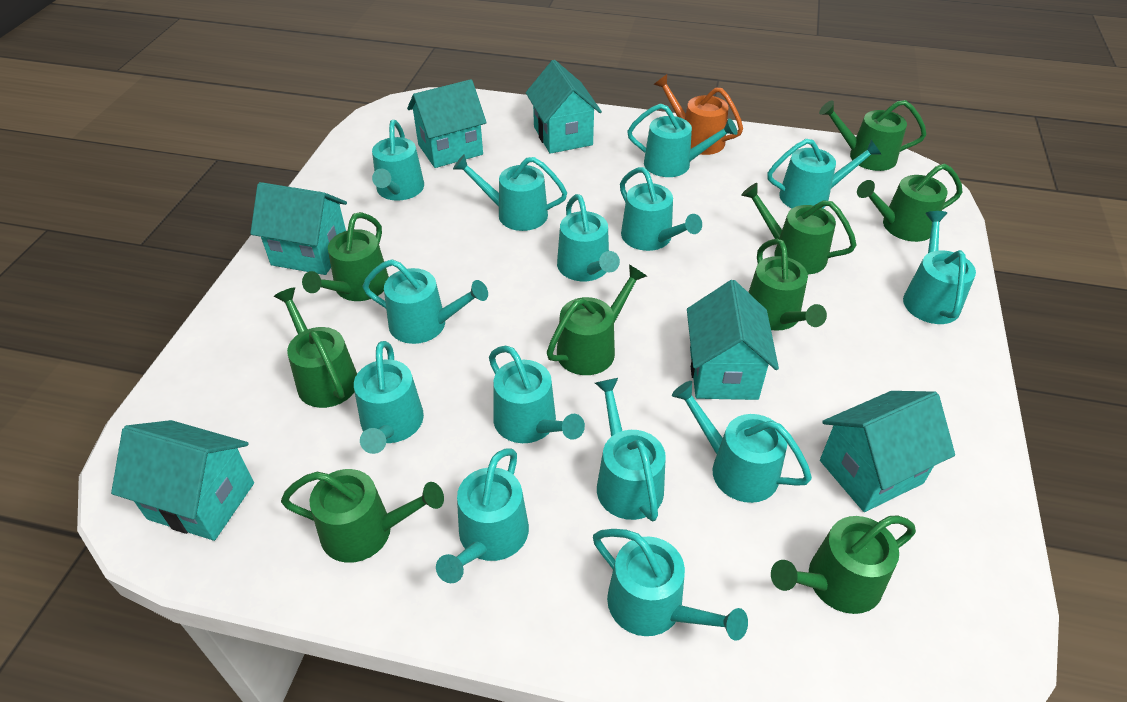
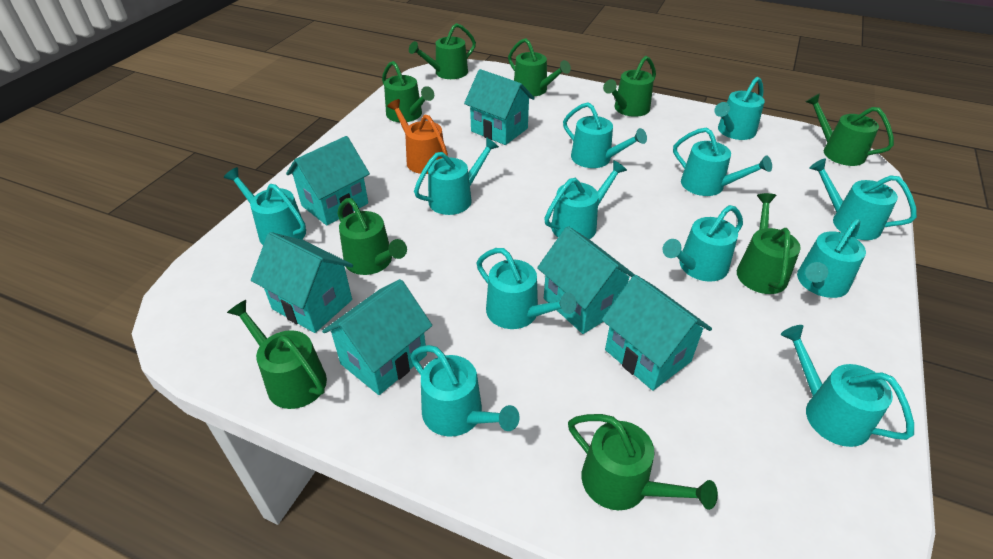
turquoise watering can: 14 -> 12

